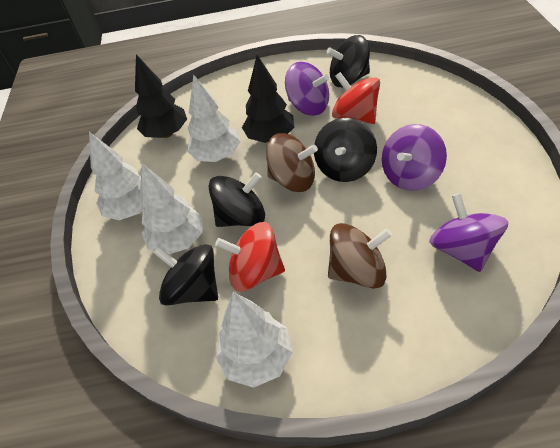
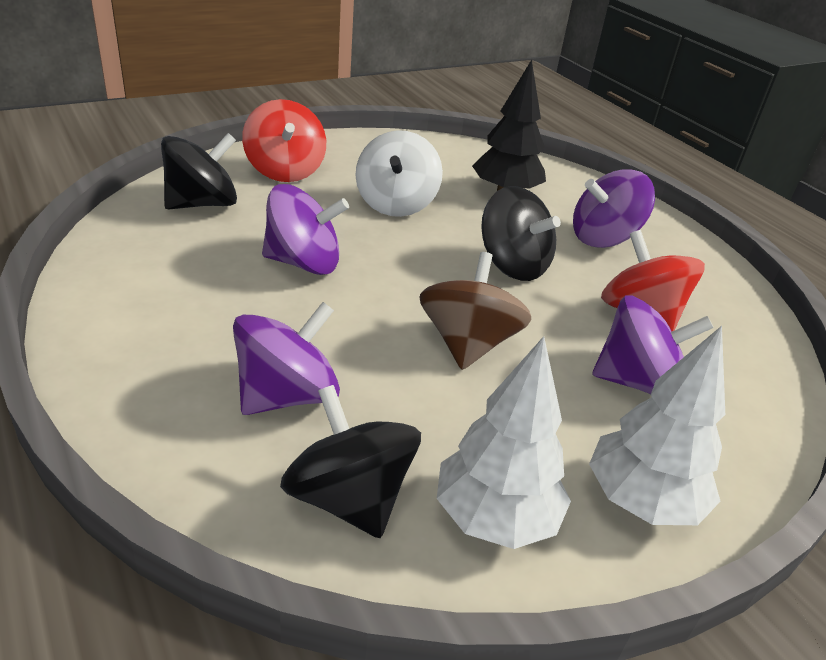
black spinning top: 4 -> 3
black tree: 2 -> 1
brown spinning top: 2 -> 1
purple spinning top: 3 -> 4
white spinning top: 0 -> 1
white tree: 4 -> 2

